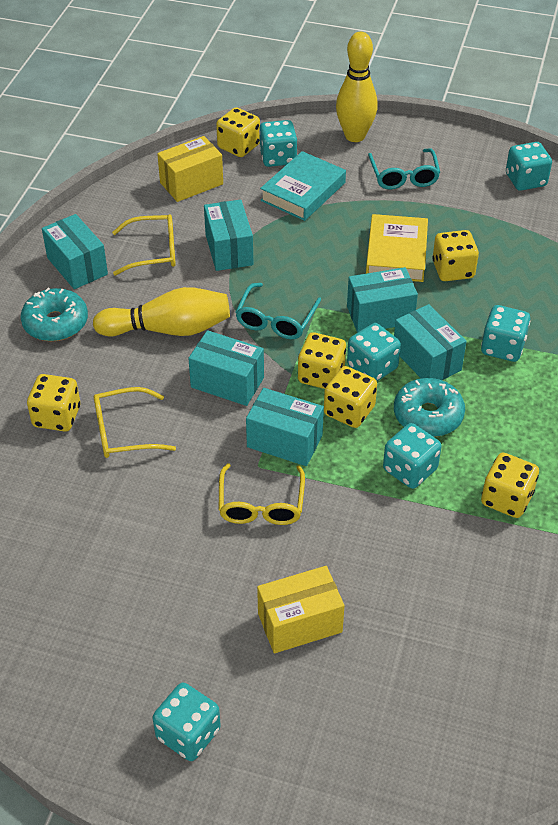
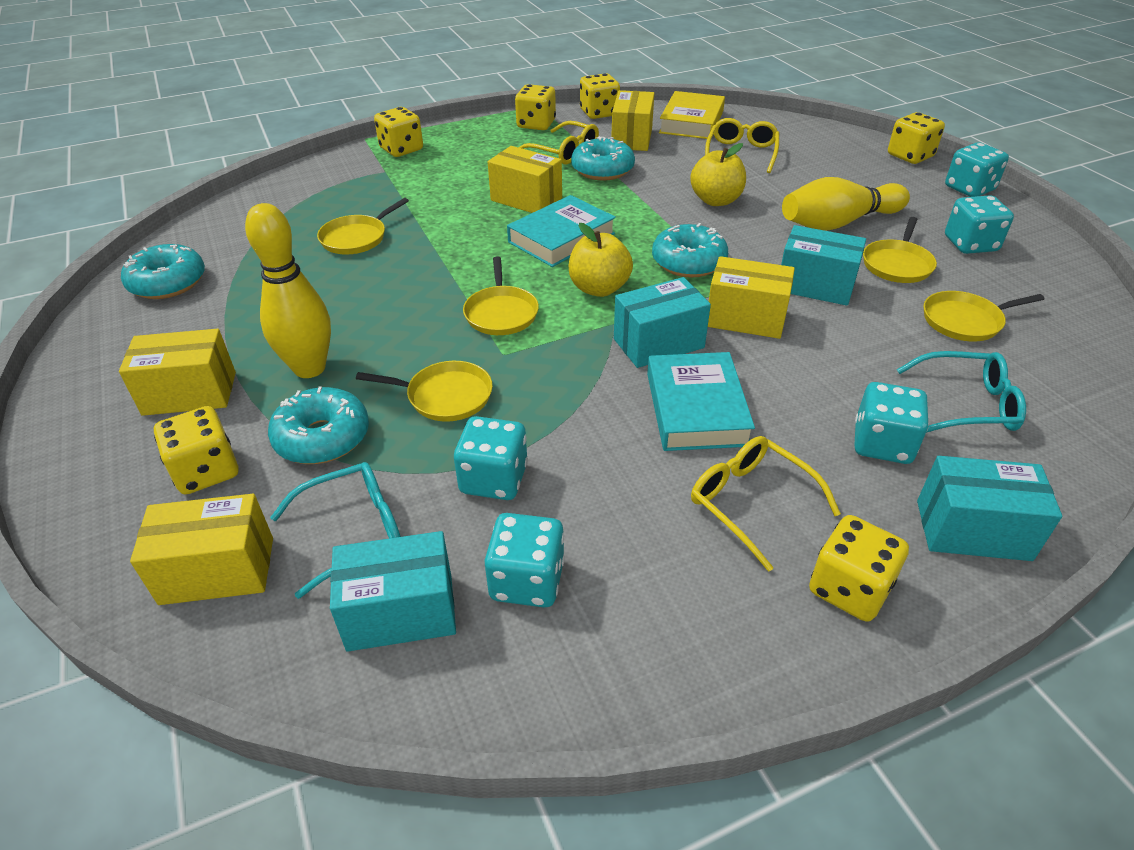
turquoise book: 1 -> 2
turquoise box: 6 -> 4
turquoise dice: 6 -> 5
turquoise donut: 2 -> 4
yellow apple: 0 -> 2
yellow box: 2 -> 5
yellow pan: 0 -> 5

